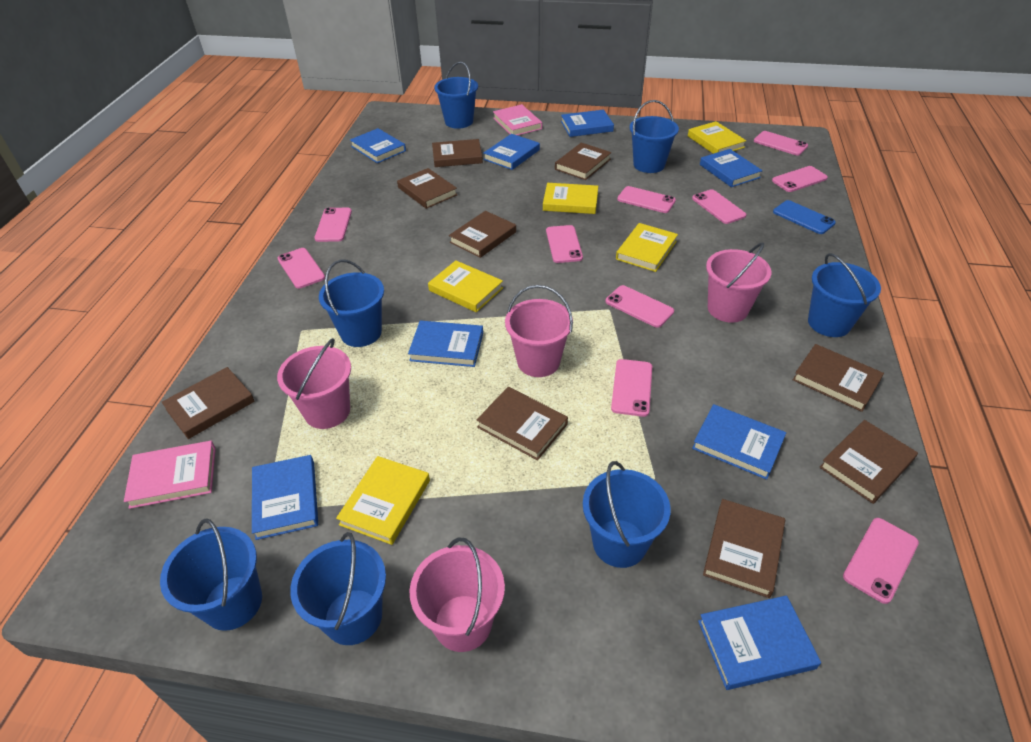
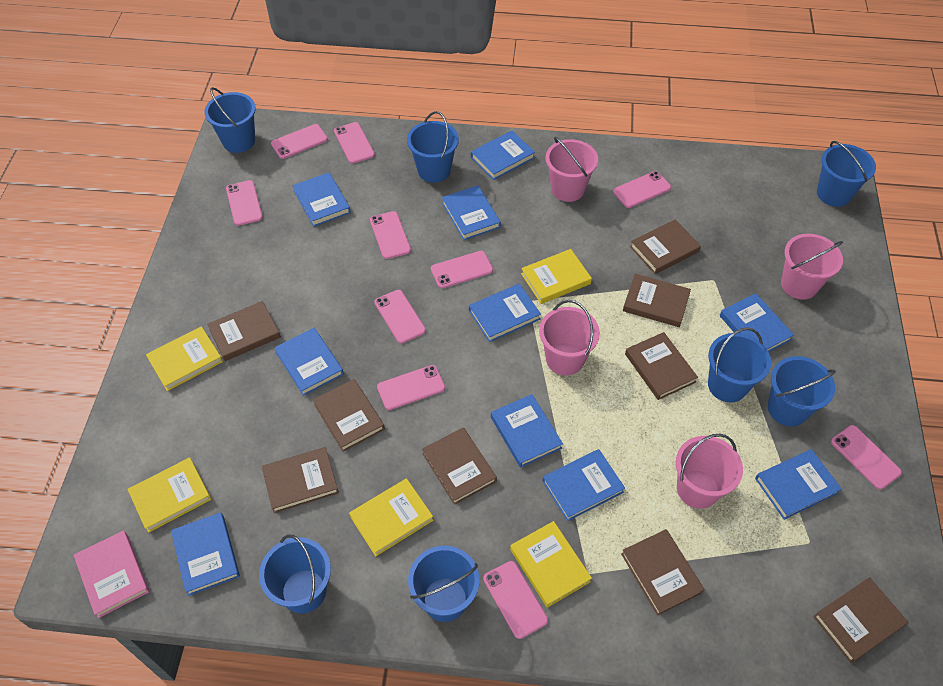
blue book: 8 -> 10
blue phone: 1 -> 0
pink book: 2 -> 1

